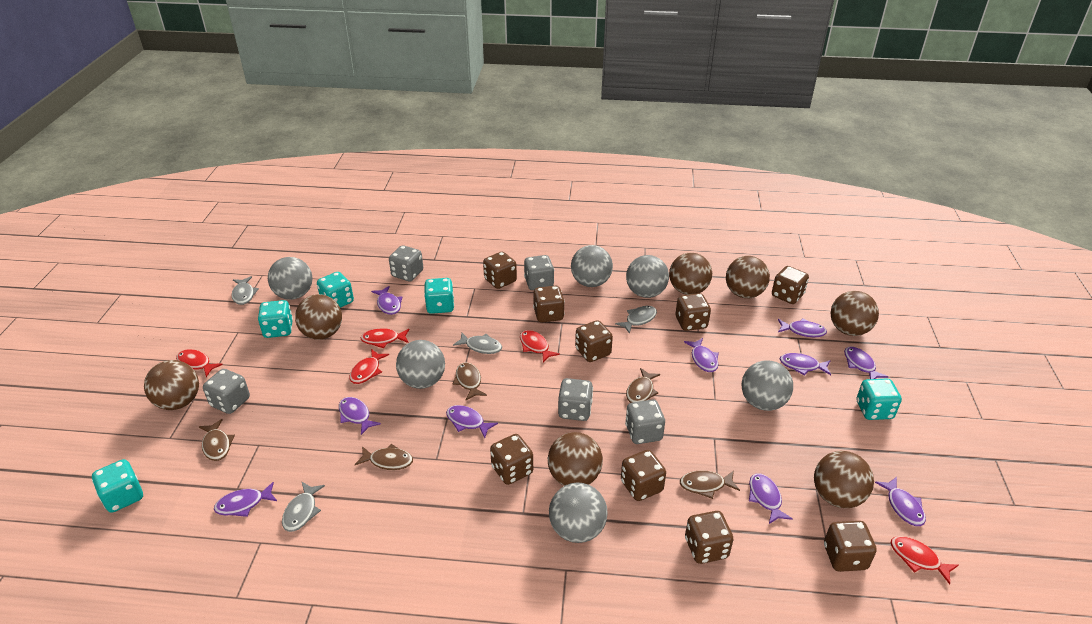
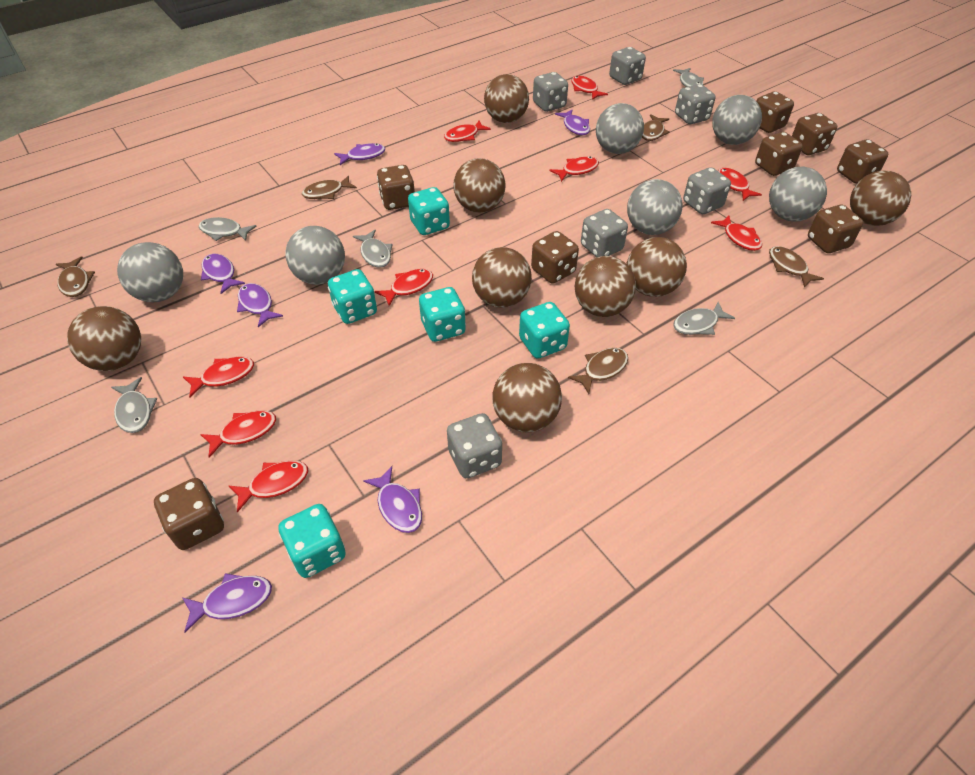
brown ball: 7 -> 8
brown dice: 9 -> 8
grey dice: 5 -> 6
grey fish: 4 -> 5
purple fish: 10 -> 6
red fish: 5 -> 9

